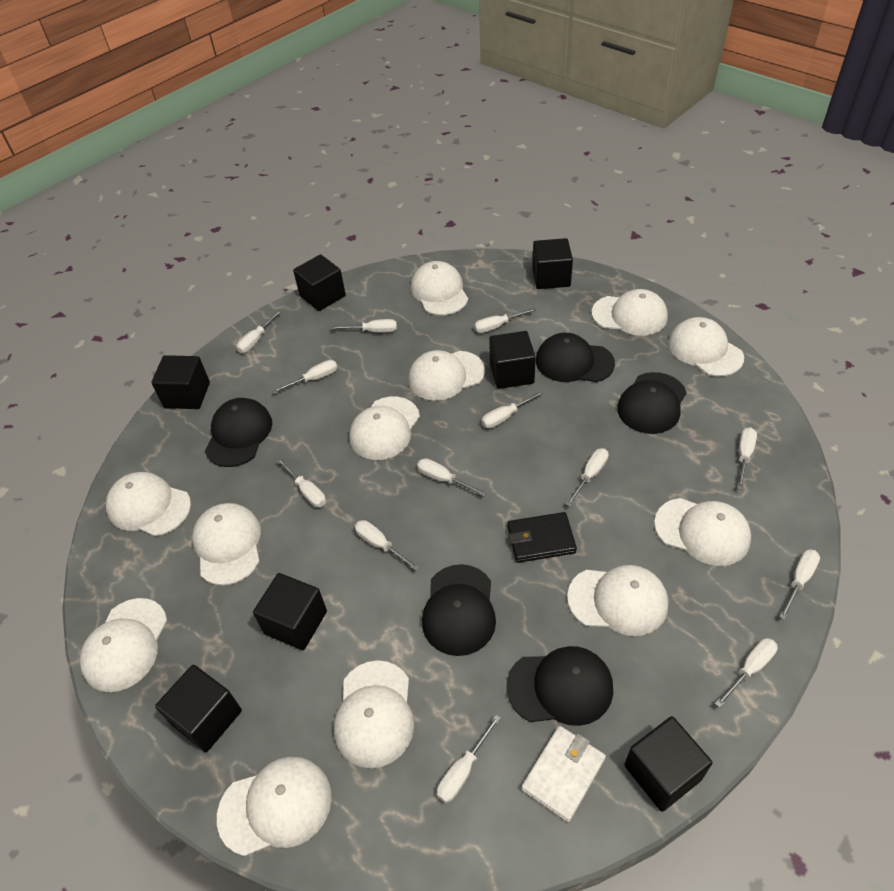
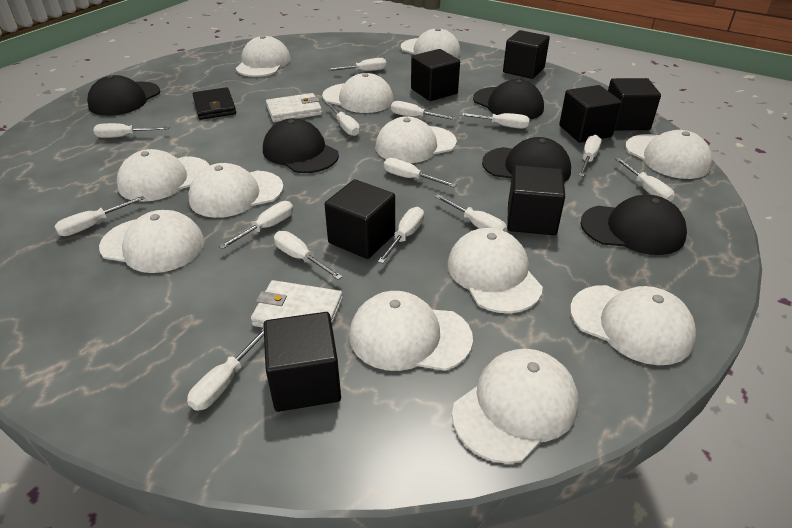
white screwdriver: 13 -> 14
white wallet: 1 -> 2

